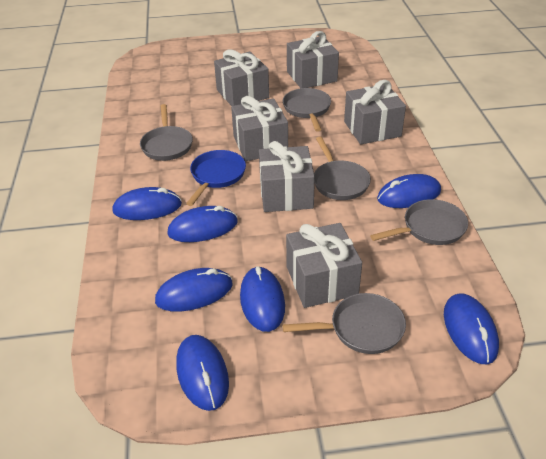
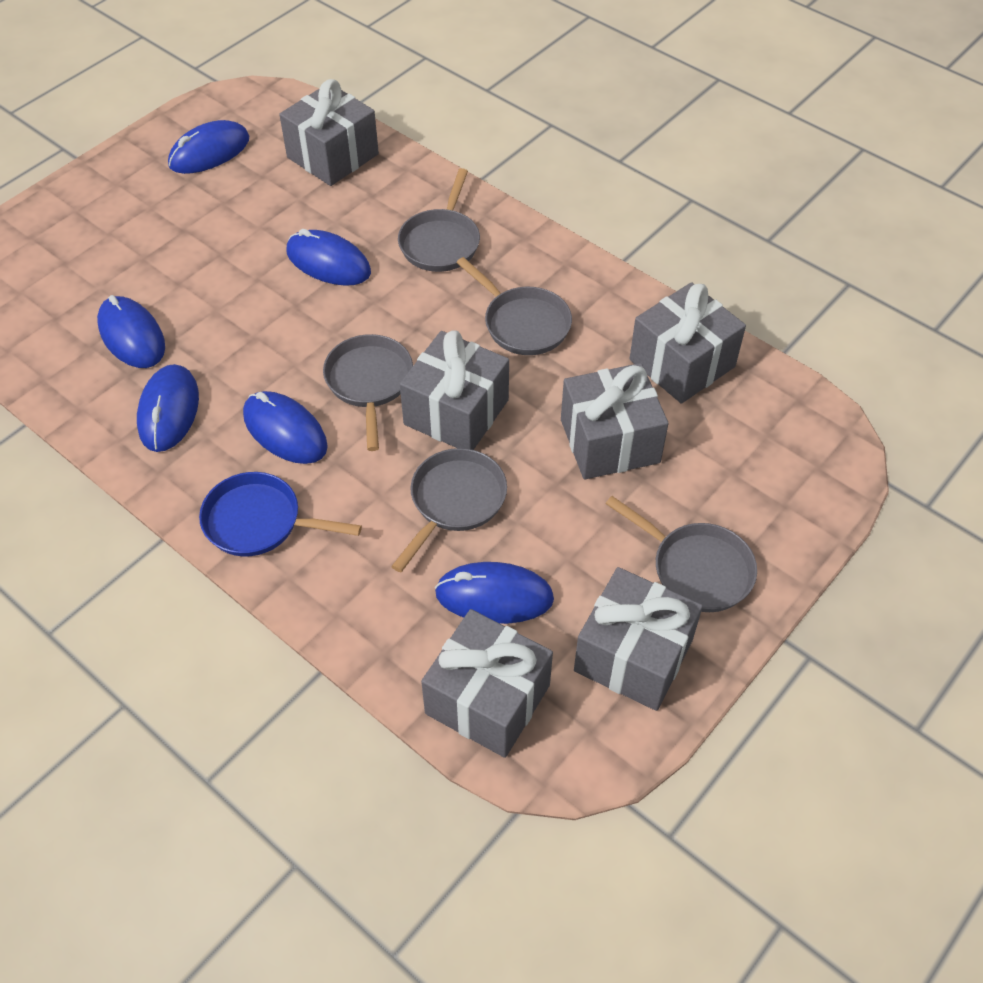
blue mouse: 7 -> 6

